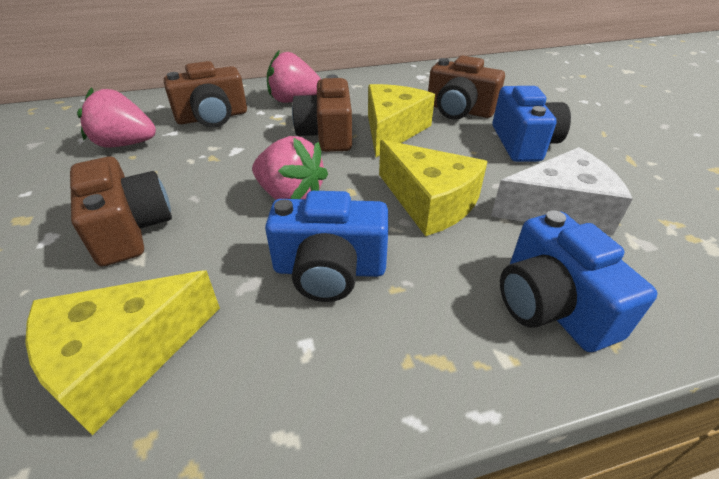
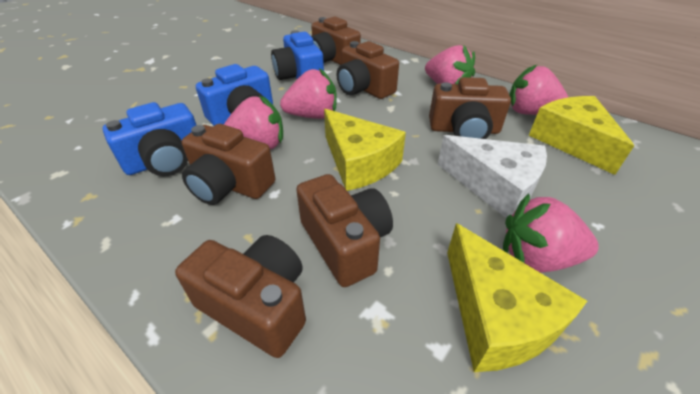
brown camera: 4 -> 6
pink strawberry: 3 -> 5

